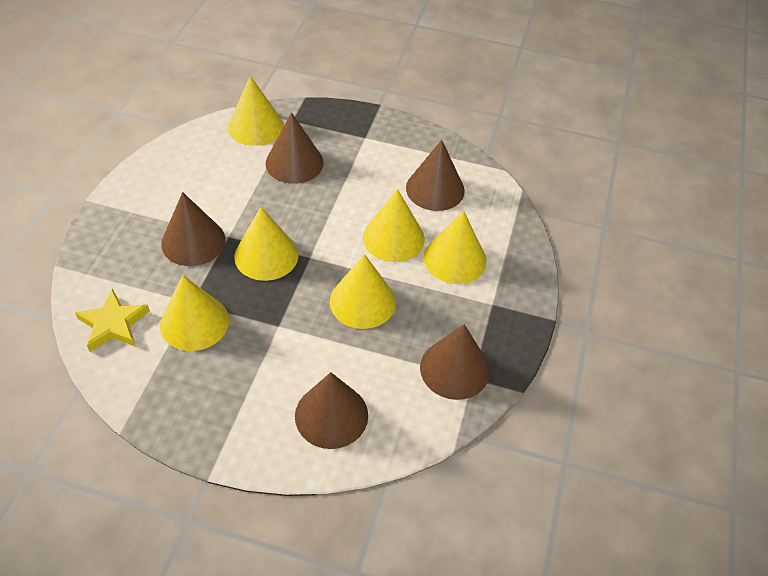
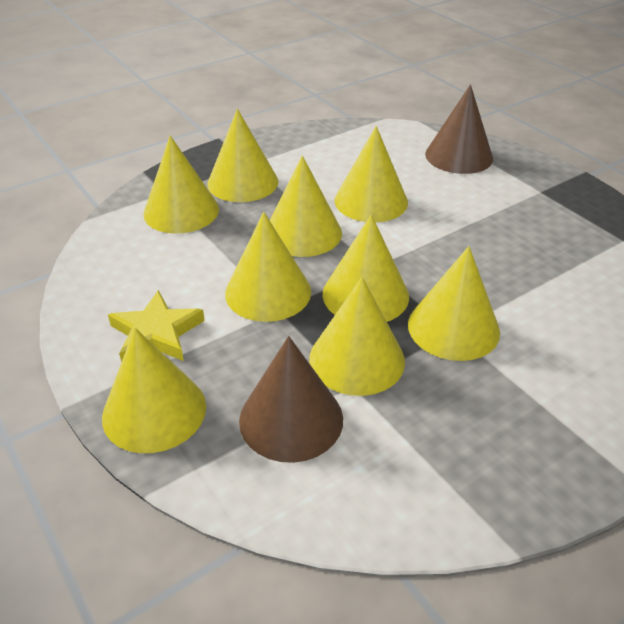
brown cone: 5 -> 2
yellow cone: 6 -> 9

